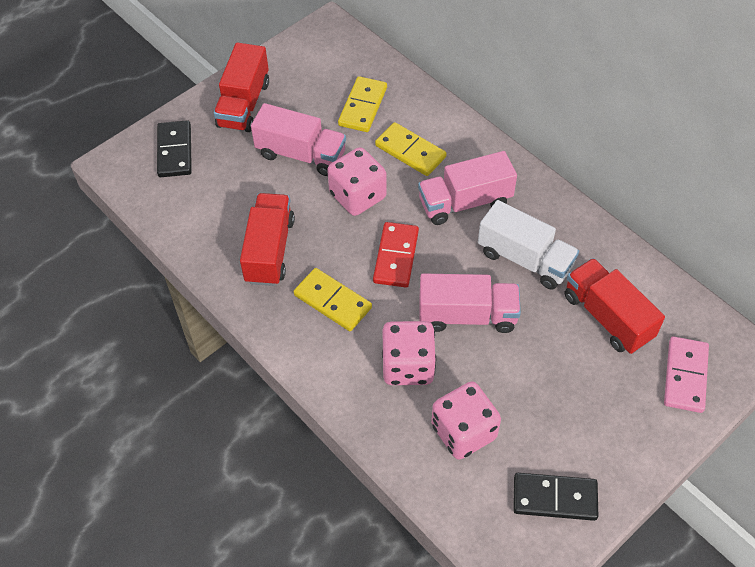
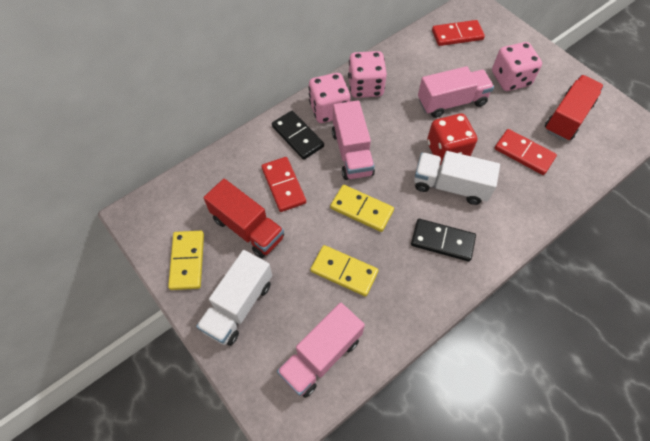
pink domino: 1 -> 0
red dice: 0 -> 1
red domino: 1 -> 3
red truck: 3 -> 2
white truck: 1 -> 2

